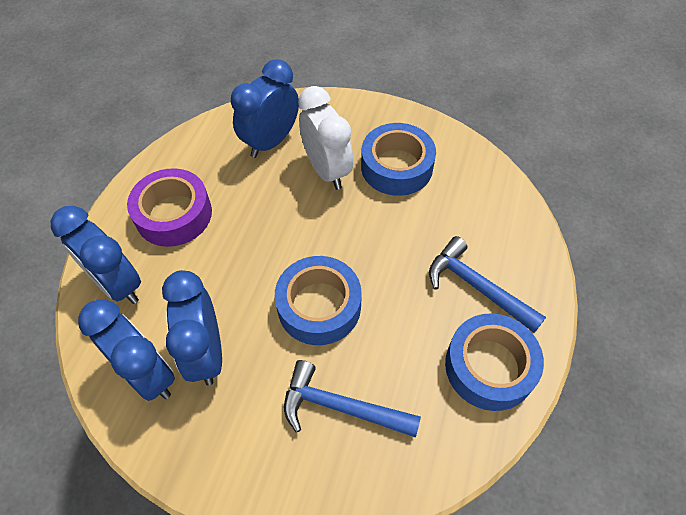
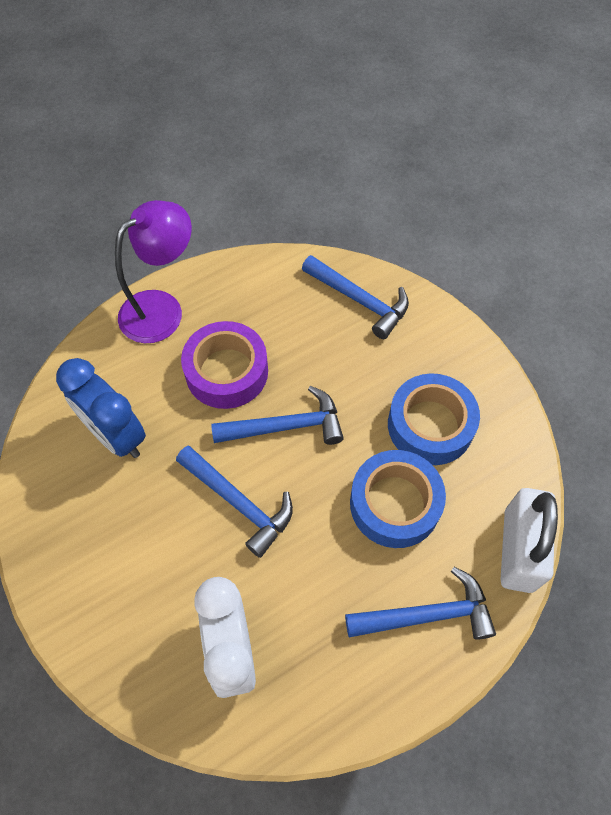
blue clock: 4 -> 1
blue hammer: 2 -> 4
blue tape: 3 -> 2
purple lamp: 0 -> 1
white padlock: 0 -> 1

